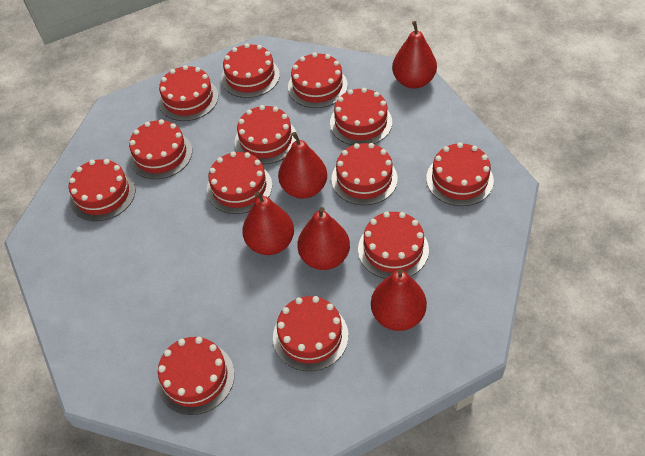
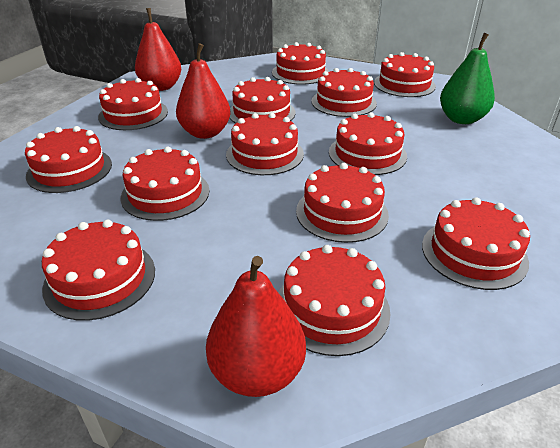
green pear: 0 -> 1
red pear: 5 -> 3

